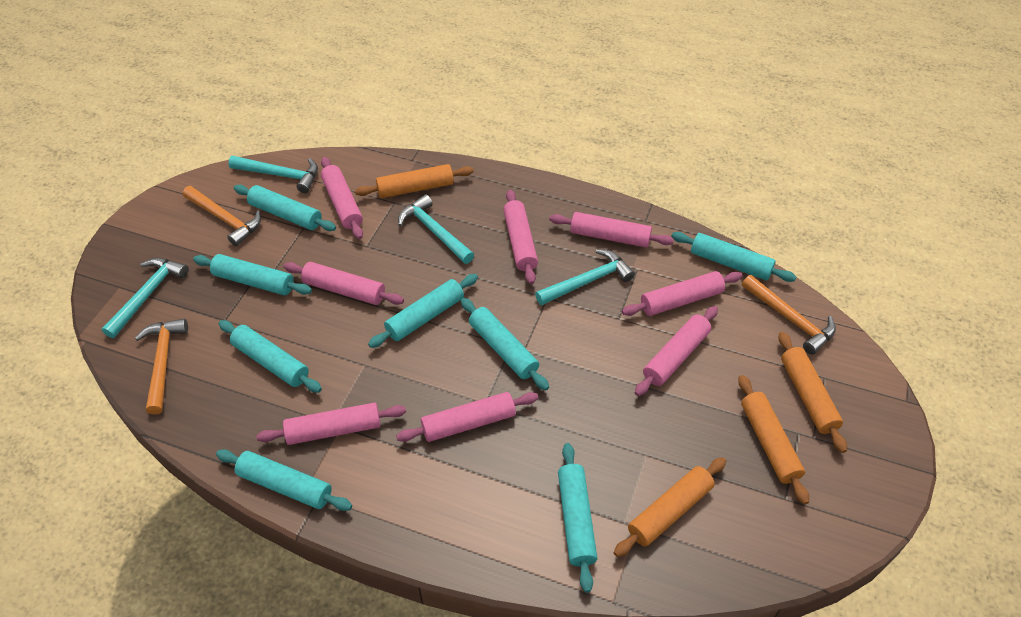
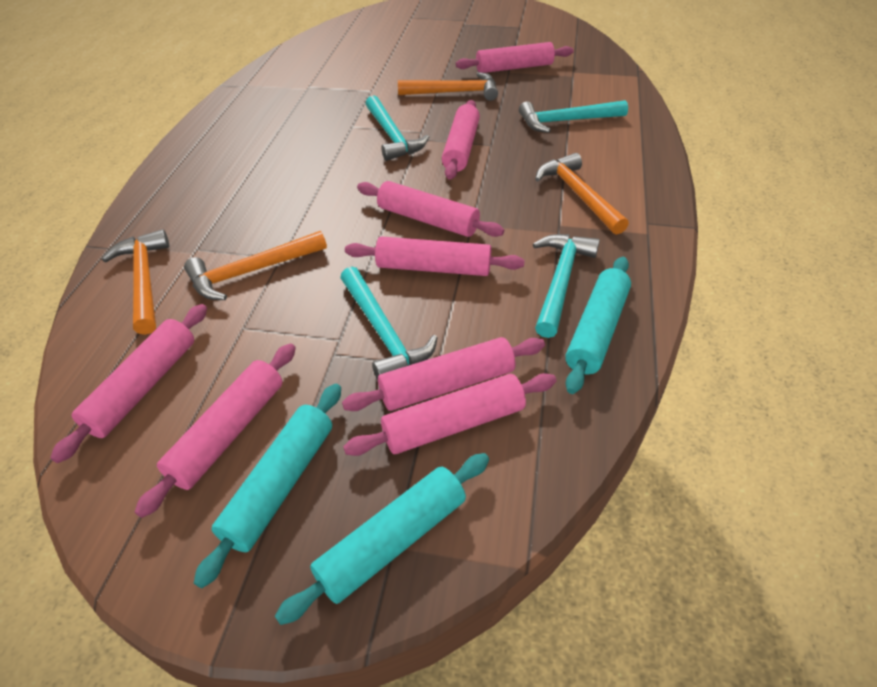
orange hammer: 3 -> 4
orange rolling pin: 4 -> 0
turquoise rolling pin: 8 -> 3

